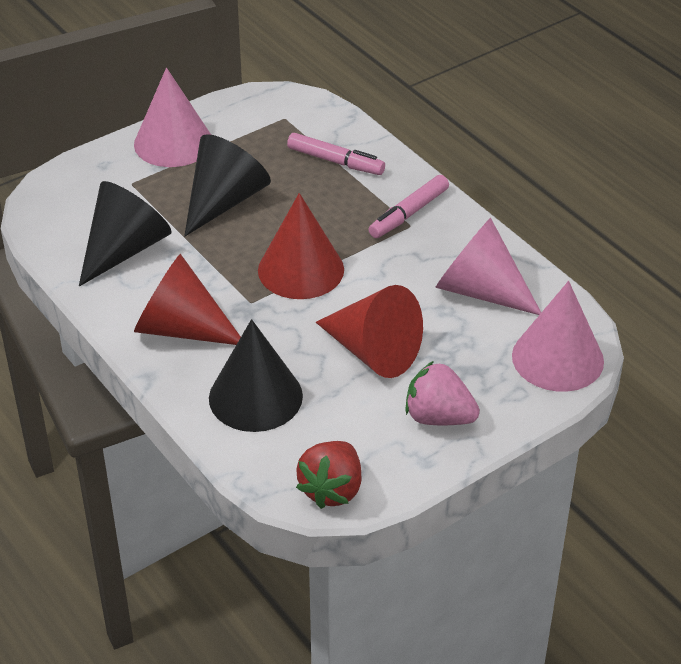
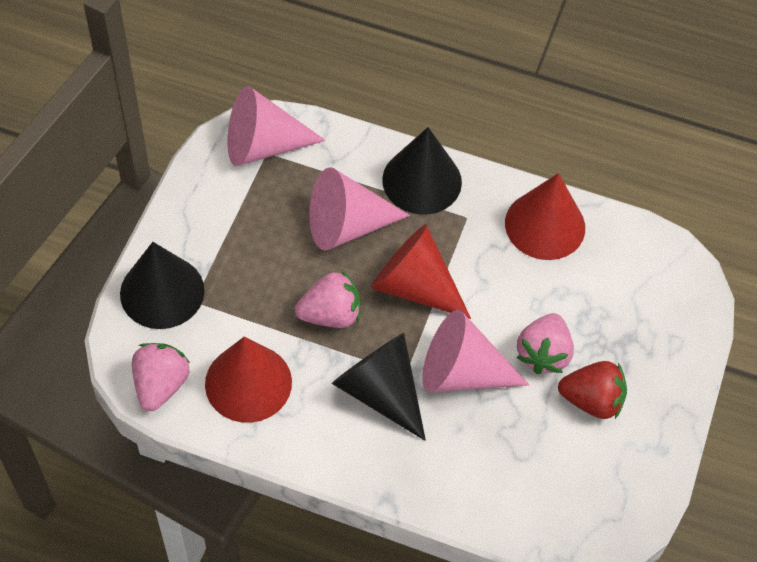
pink marker: 2 -> 0
pink strawberry: 1 -> 3

